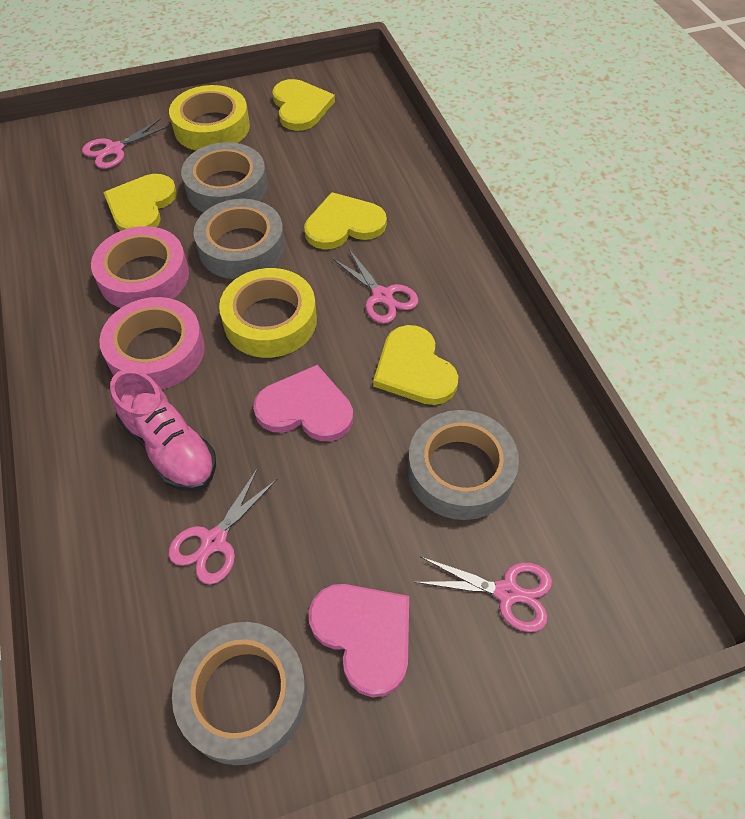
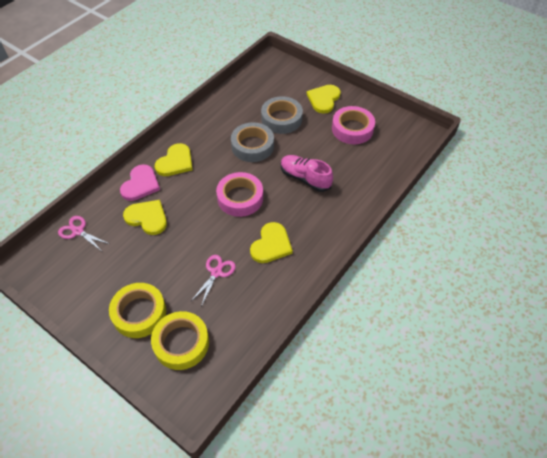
grey tape: 4 -> 2
pink heart: 2 -> 1
pink scissors: 4 -> 2

